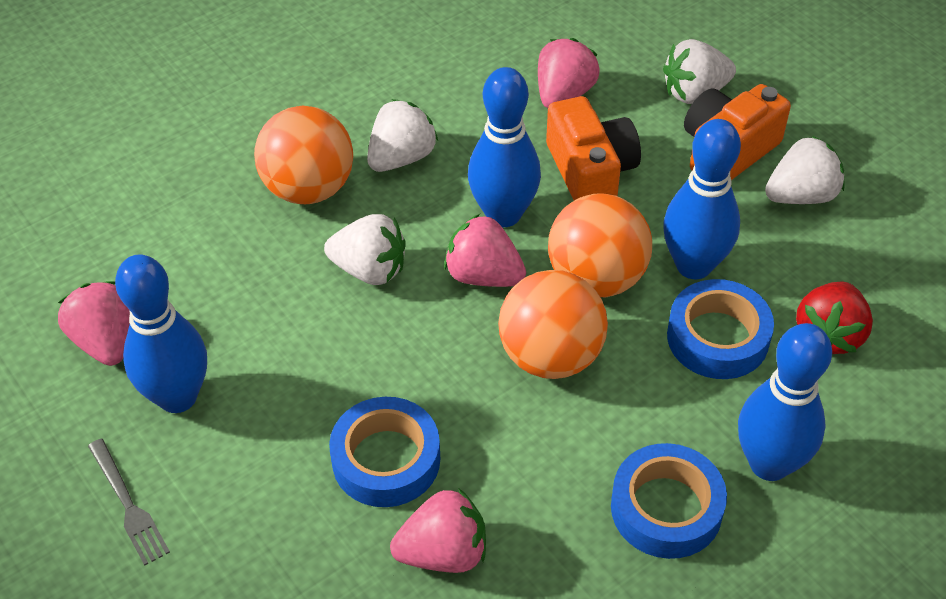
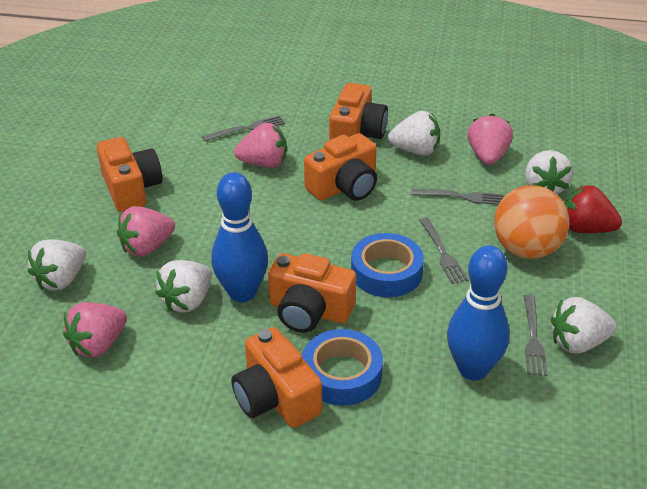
blue bowling pin: 4 -> 2
blue tape: 3 -> 2
grey fork: 1 -> 4
orange ball: 3 -> 1
orange camera: 2 -> 5
white strawberry: 4 -> 5

